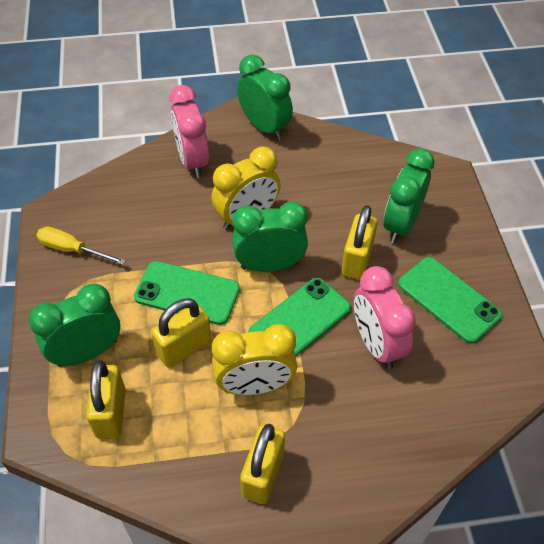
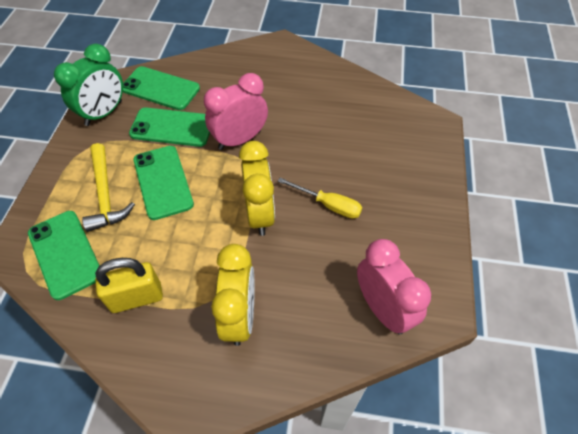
green clock: 4 -> 1
green phone: 3 -> 4
yellow hammer: 0 -> 1
yellow padlock: 4 -> 1

